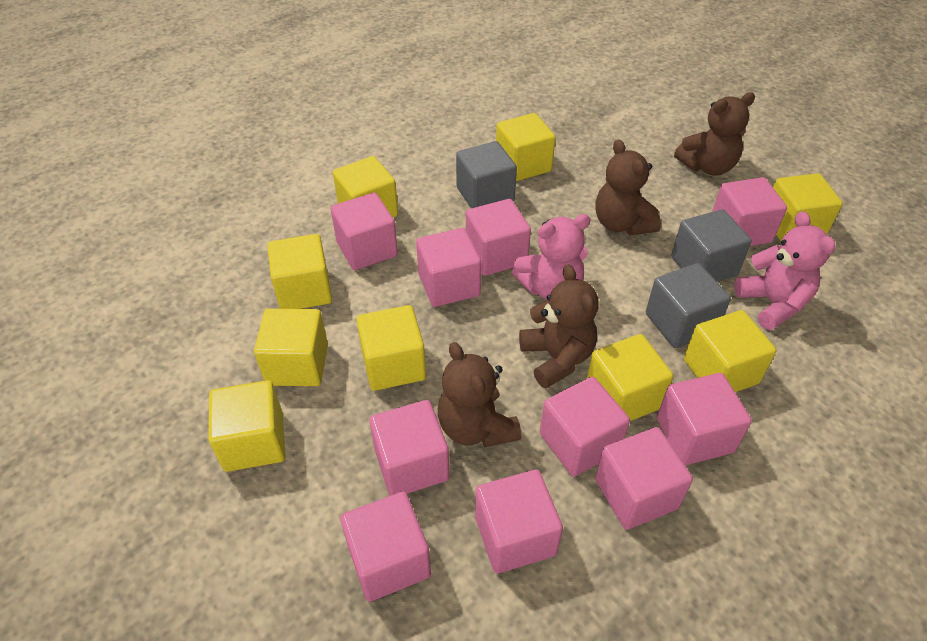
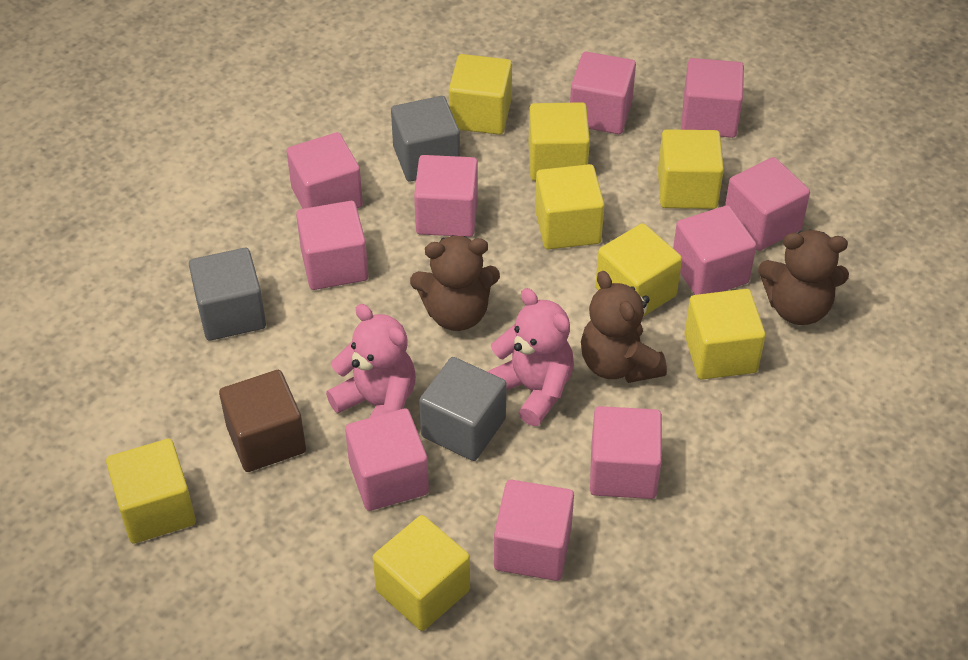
brown cube: 0 -> 1
brown teddy bear: 4 -> 3
yellow cube: 9 -> 8

